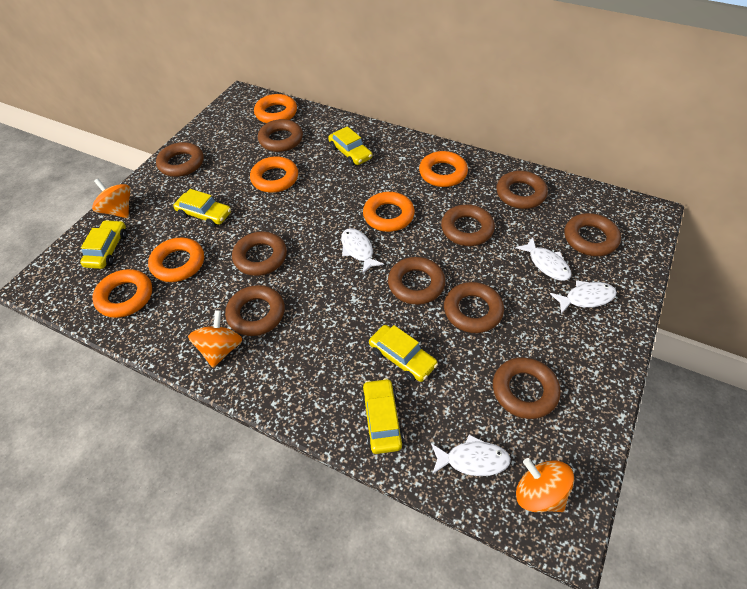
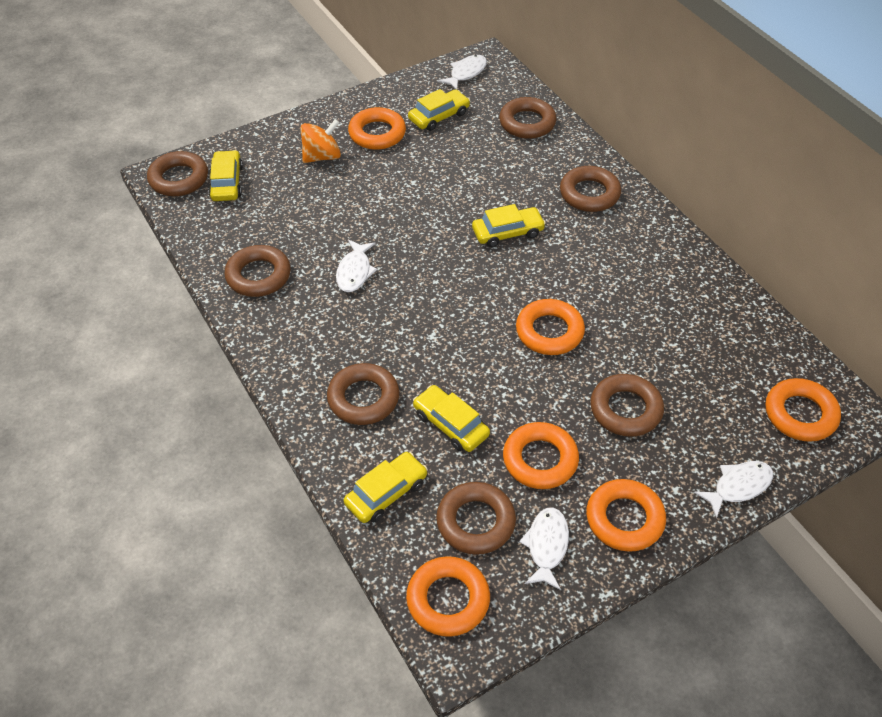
brown ring: 10 -> 7
orange spinning top: 3 -> 1

